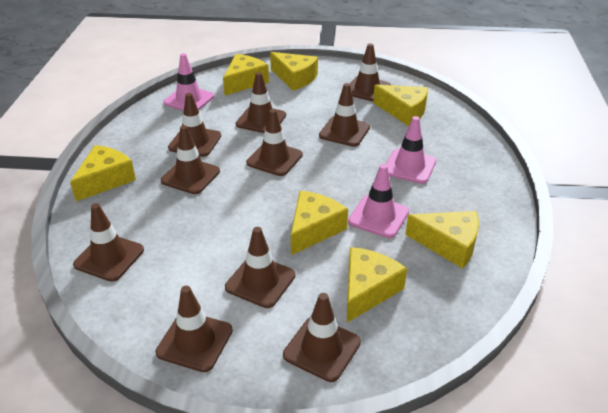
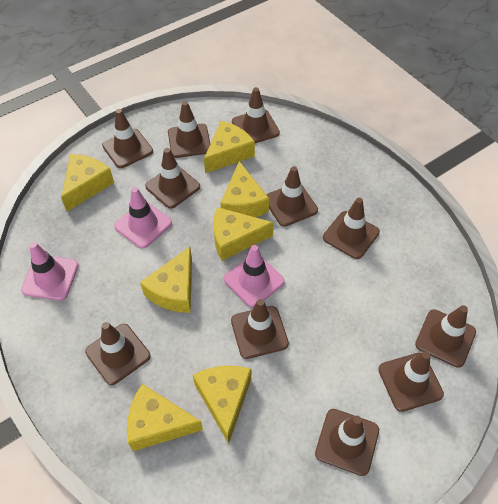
brown traffic cone: 10 -> 11

